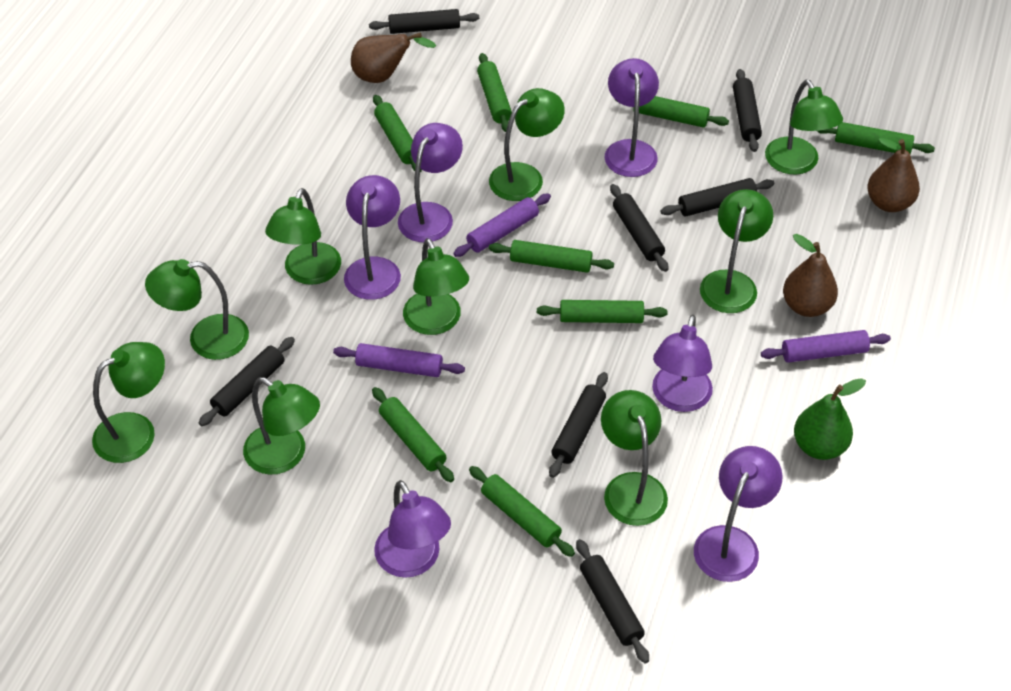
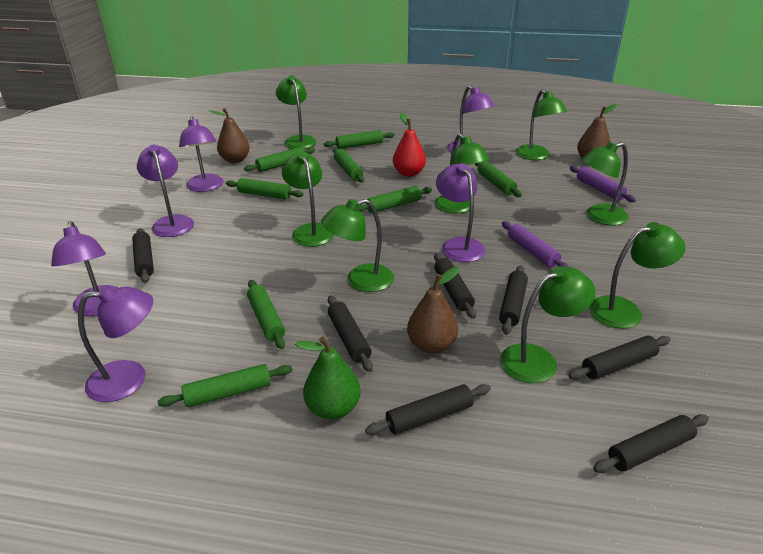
green lamp: 9 -> 8
purple rolling pin: 3 -> 2
red pear: 0 -> 1

